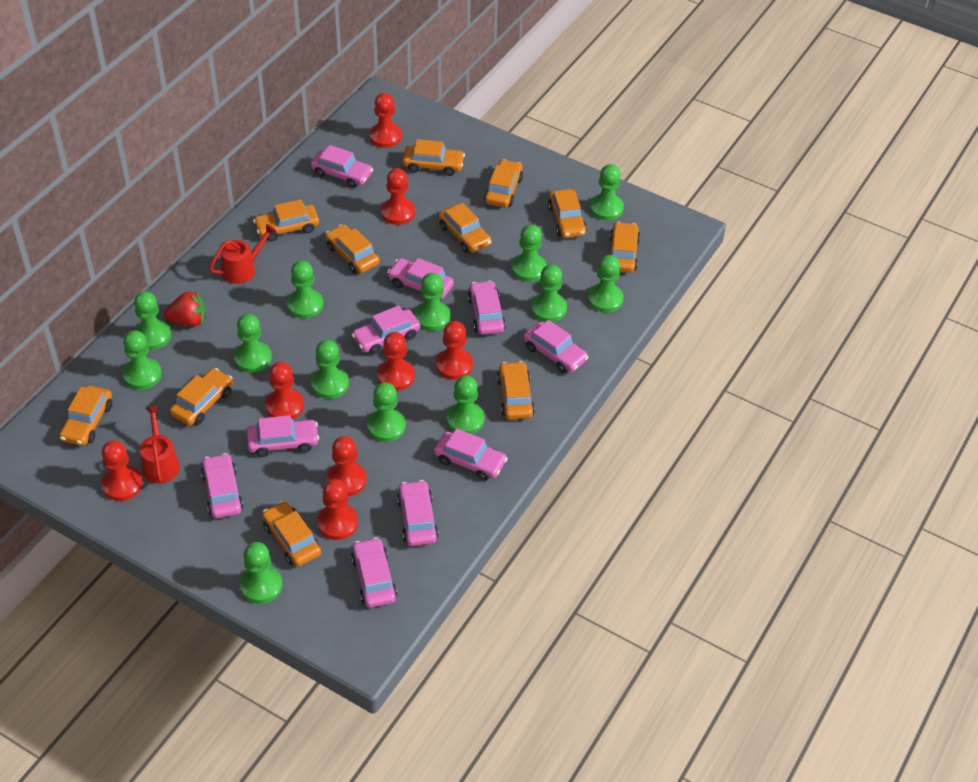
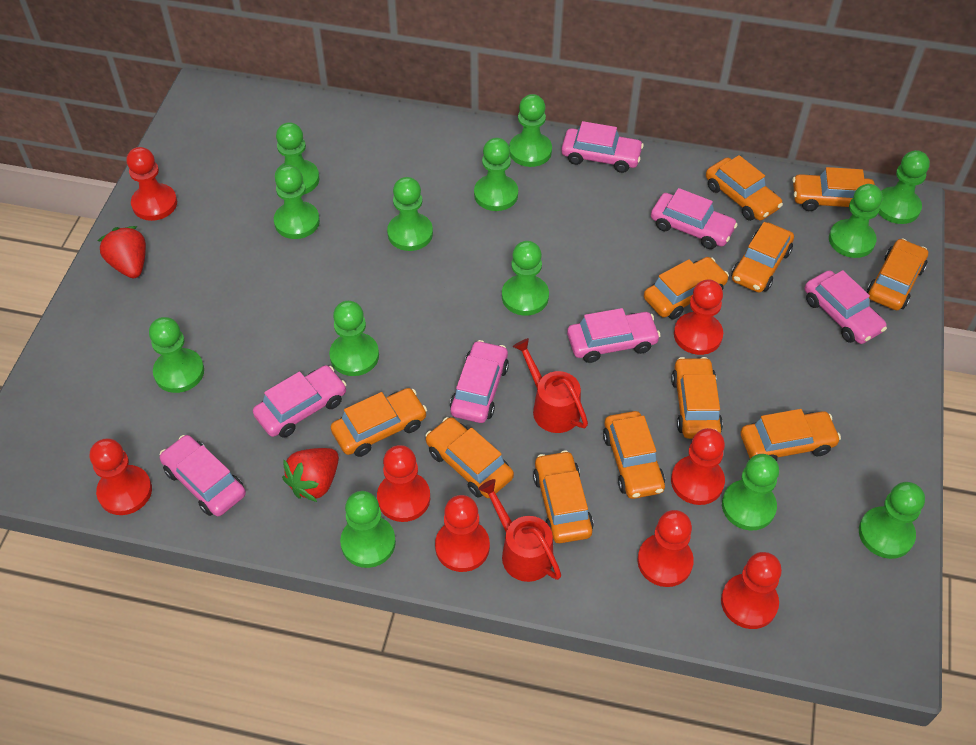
pink car: 10 -> 7
red strawberry: 1 -> 2

